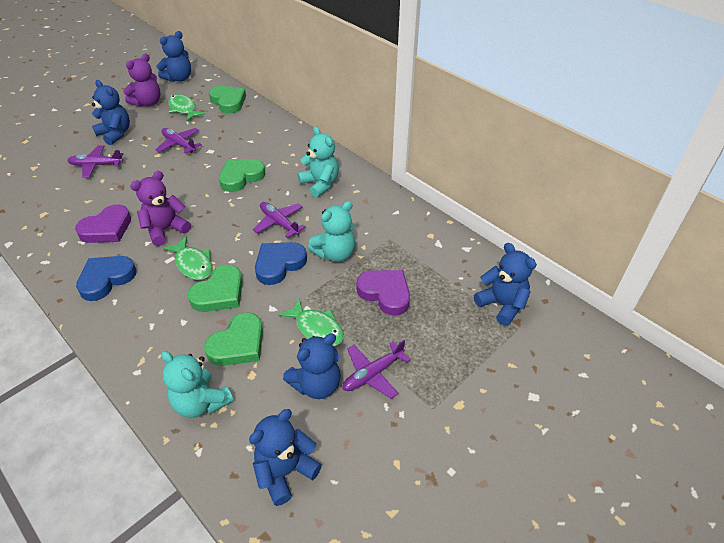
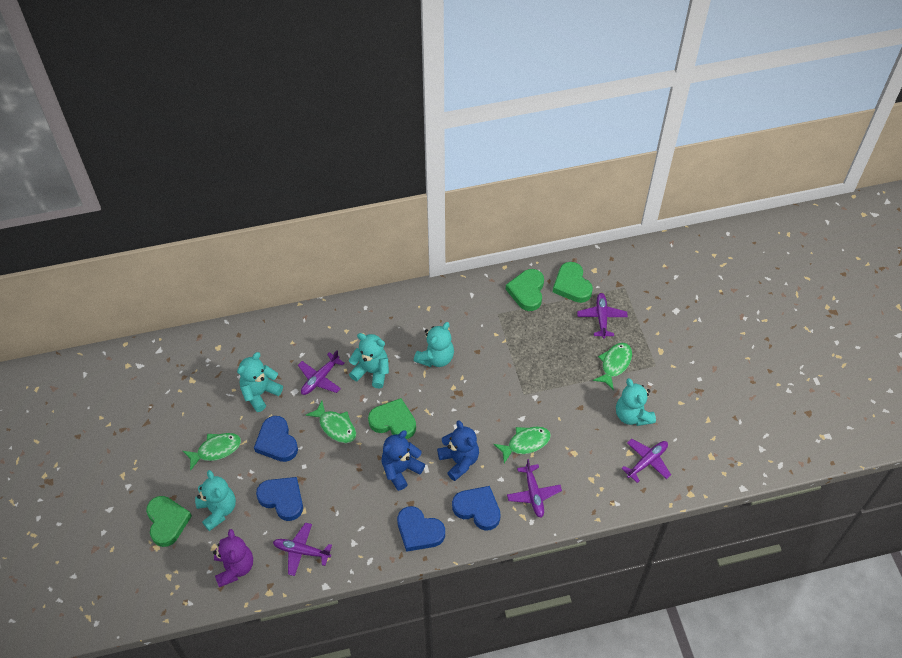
blue heart: 2 -> 4
blue teddy bear: 5 -> 2
green fish: 3 -> 4
purple heart: 2 -> 0
purple plane: 4 -> 5
purple teddy bear: 2 -> 1
turquoise teddy bear: 3 -> 5

